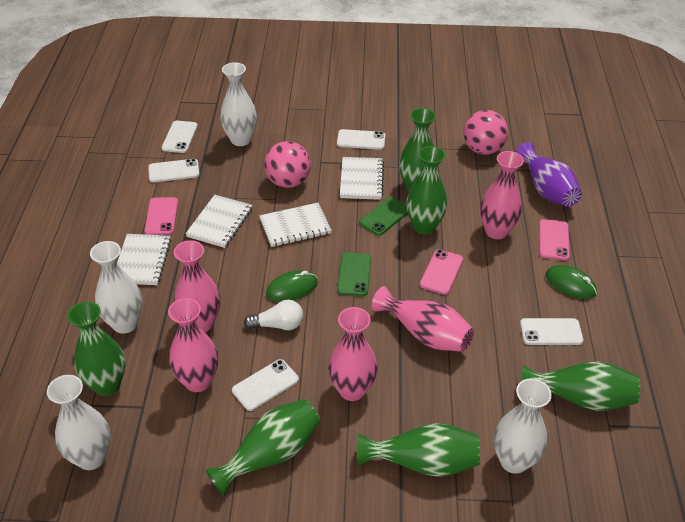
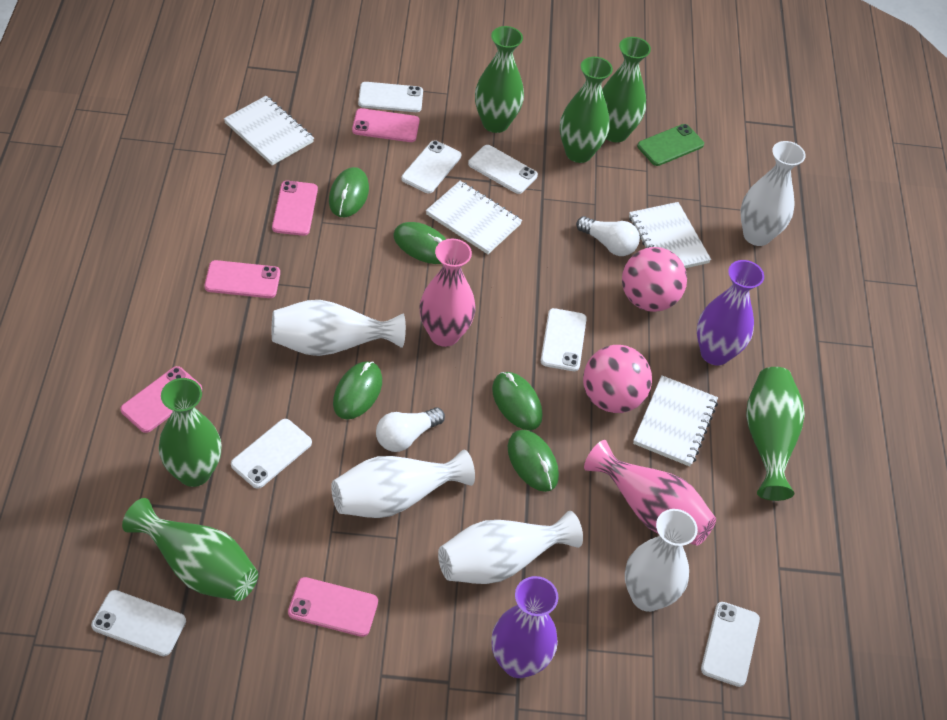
green mouse: 2 -> 5
green phone: 2 -> 1
pink phone: 3 -> 5
pink vase: 5 -> 2
purple vase: 1 -> 2
white light bulb: 1 -> 2
white phone: 5 -> 7
white vase: 4 -> 5

